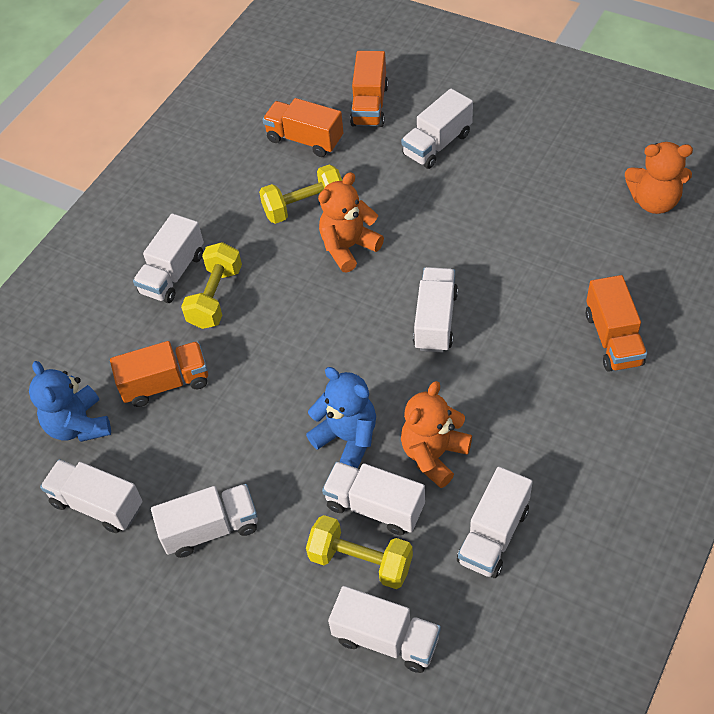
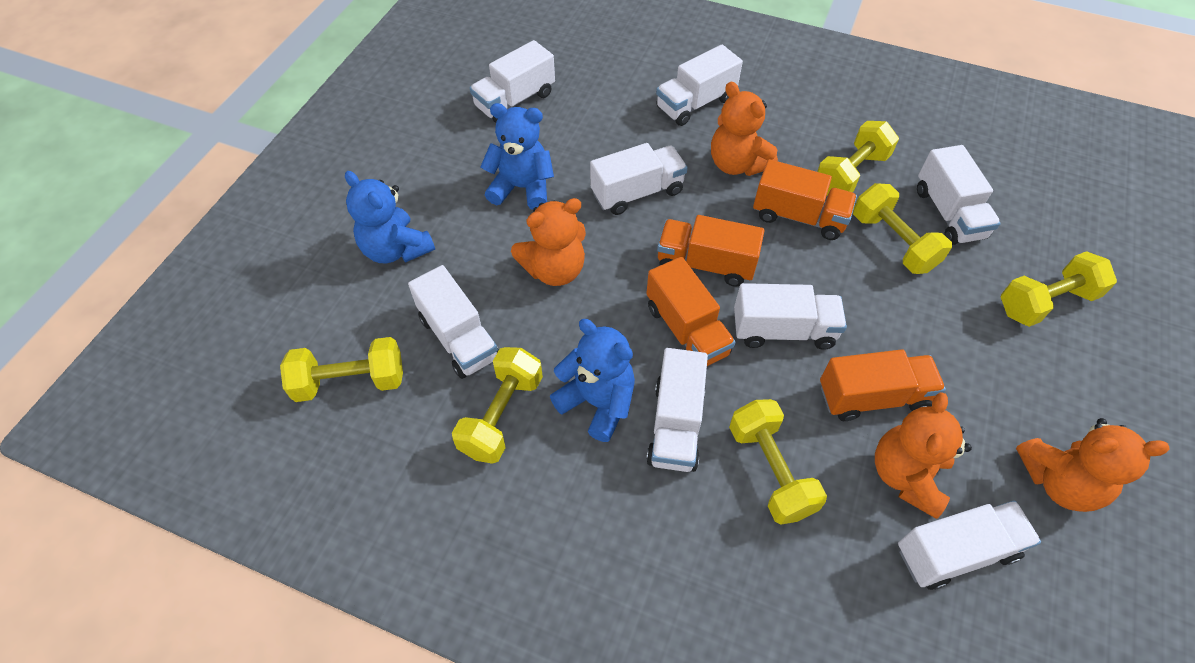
blue teddy bear: 2 -> 3
orange teddy bear: 3 -> 4
yellow dumbbell: 3 -> 6

